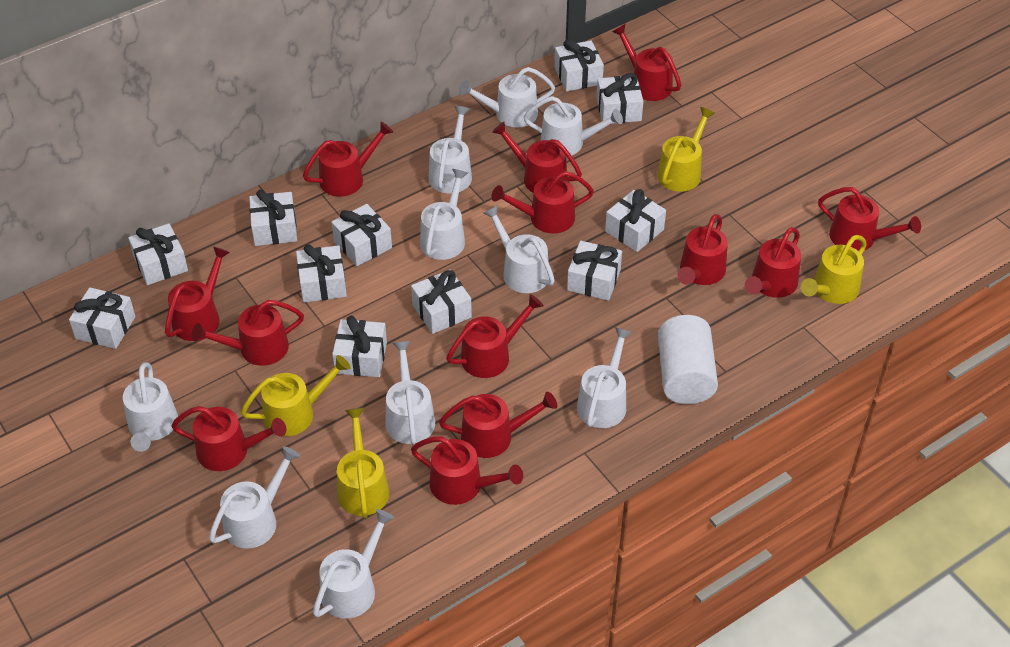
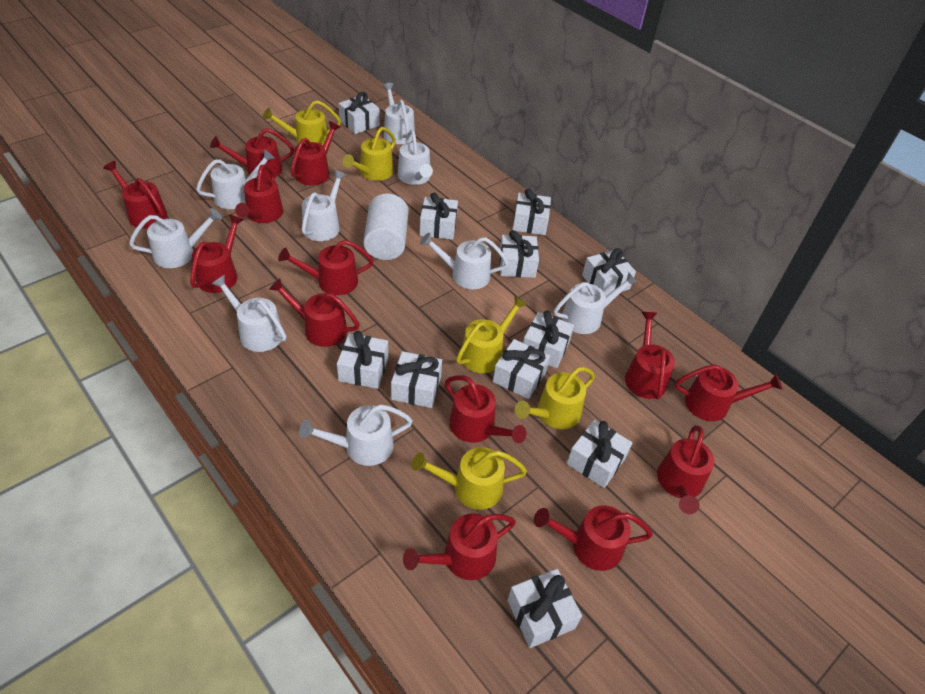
white watering can: 10 -> 9
yellow watering can: 4 -> 5

